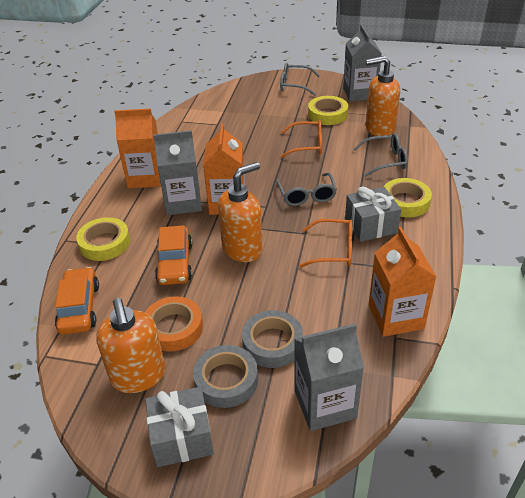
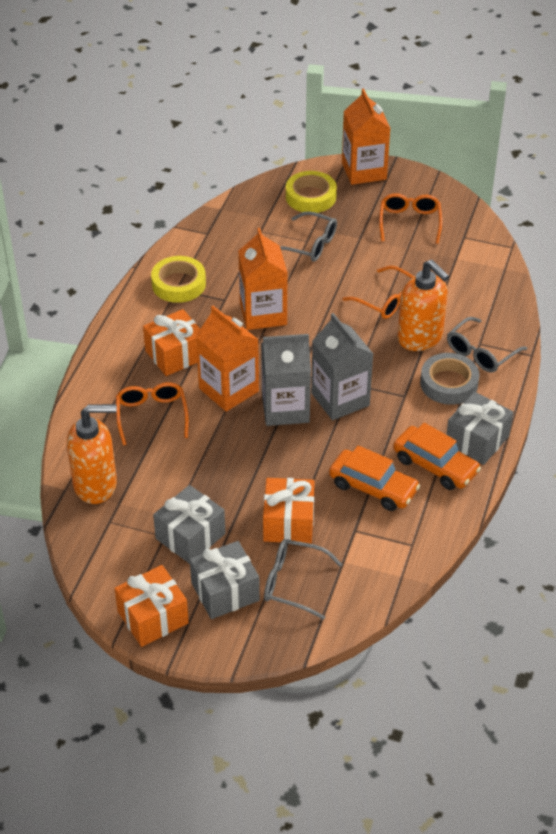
grey carton: 3 -> 2
grey gift: 2 -> 3
grey tape: 2 -> 1
orange gift: 0 -> 3
orange glasses: 2 -> 3
orange soap dispenser: 3 -> 2
orange tape: 1 -> 0
yellow tape: 3 -> 2

